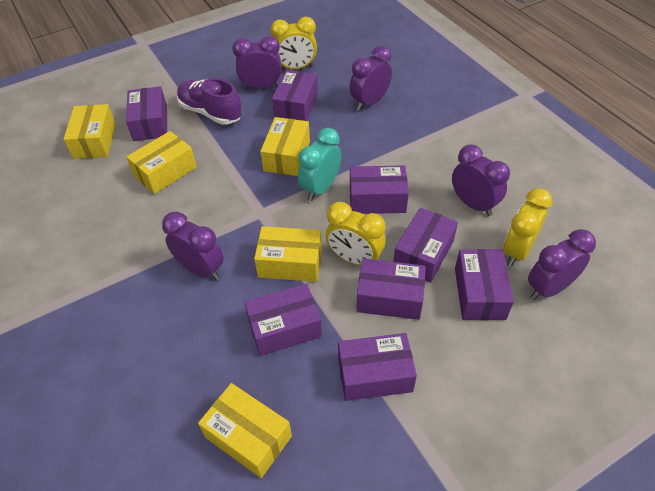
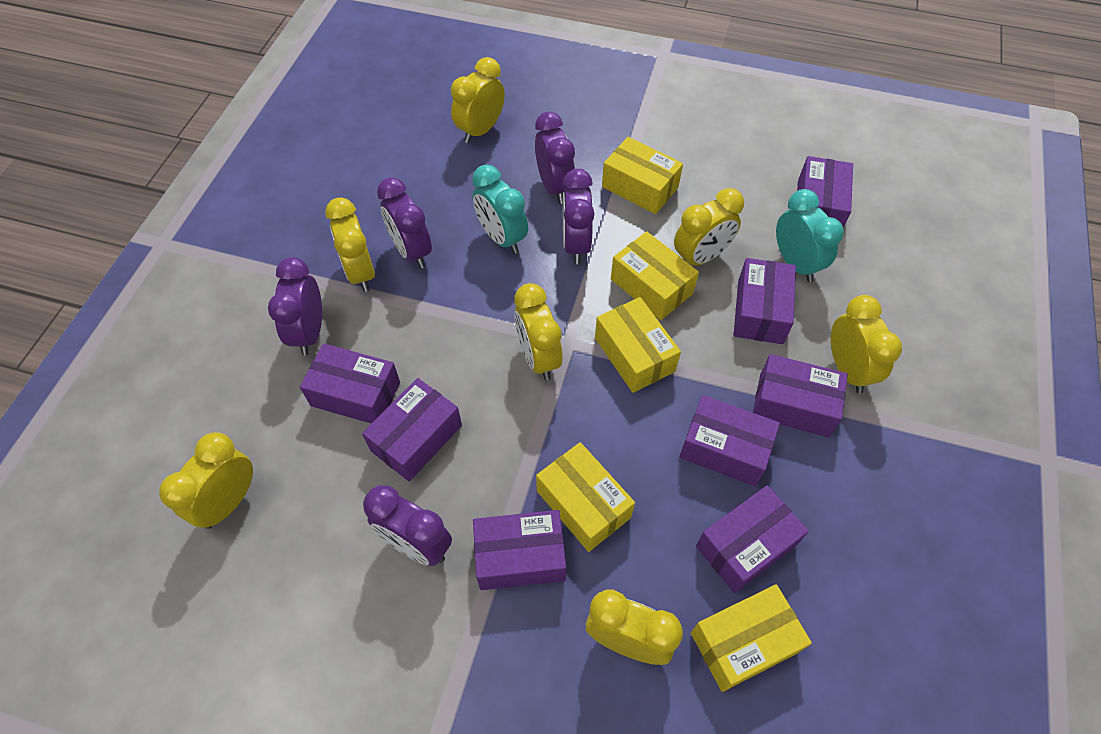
purple shoe: 1 -> 0
turquoise clock: 1 -> 2
yellow clock: 3 -> 7

